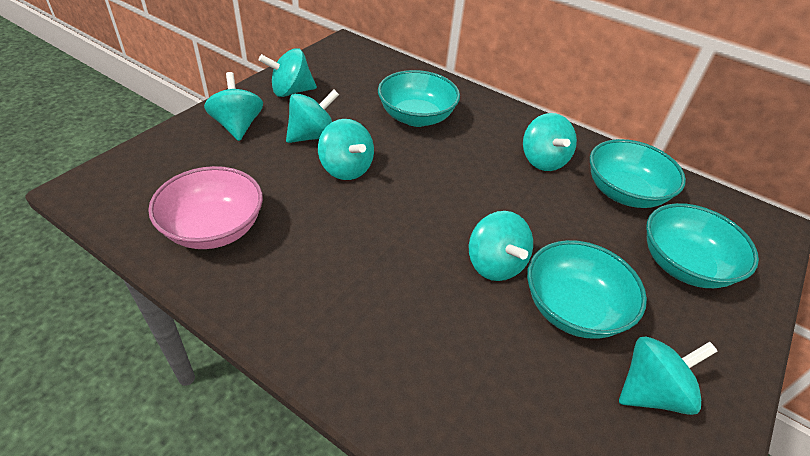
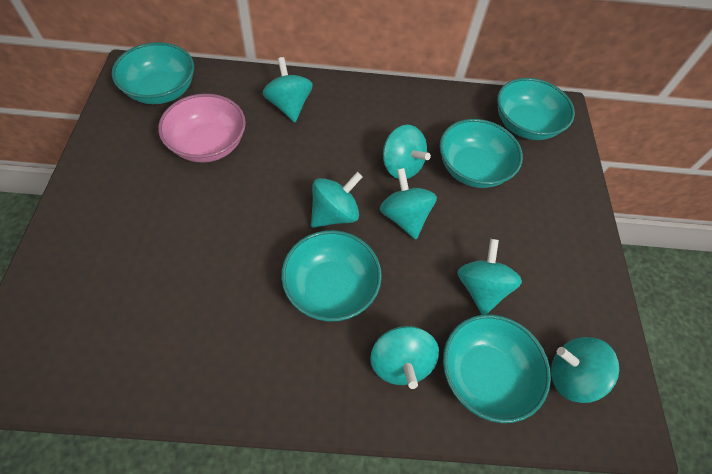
turquoise bowl: 4 -> 5

